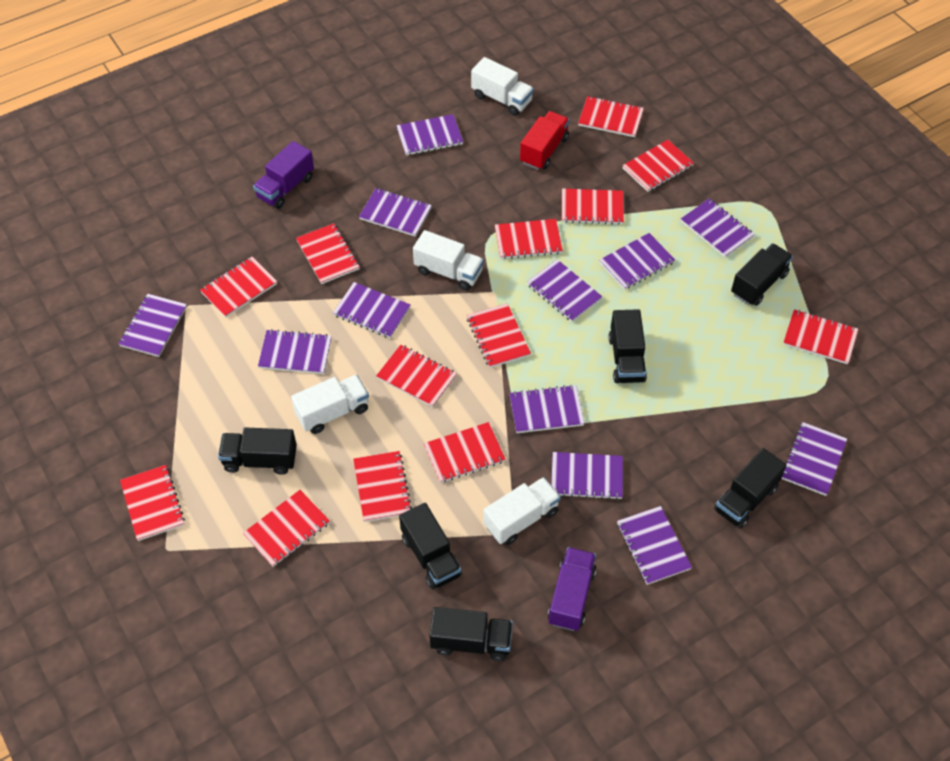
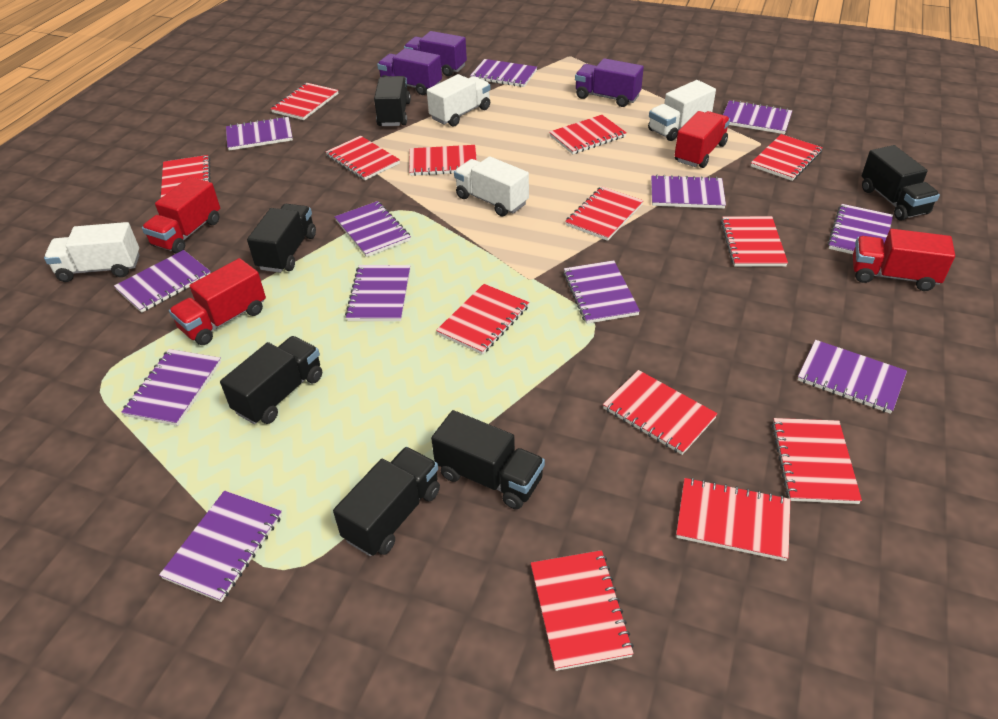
purple truck: 2 -> 3
red truck: 1 -> 4

